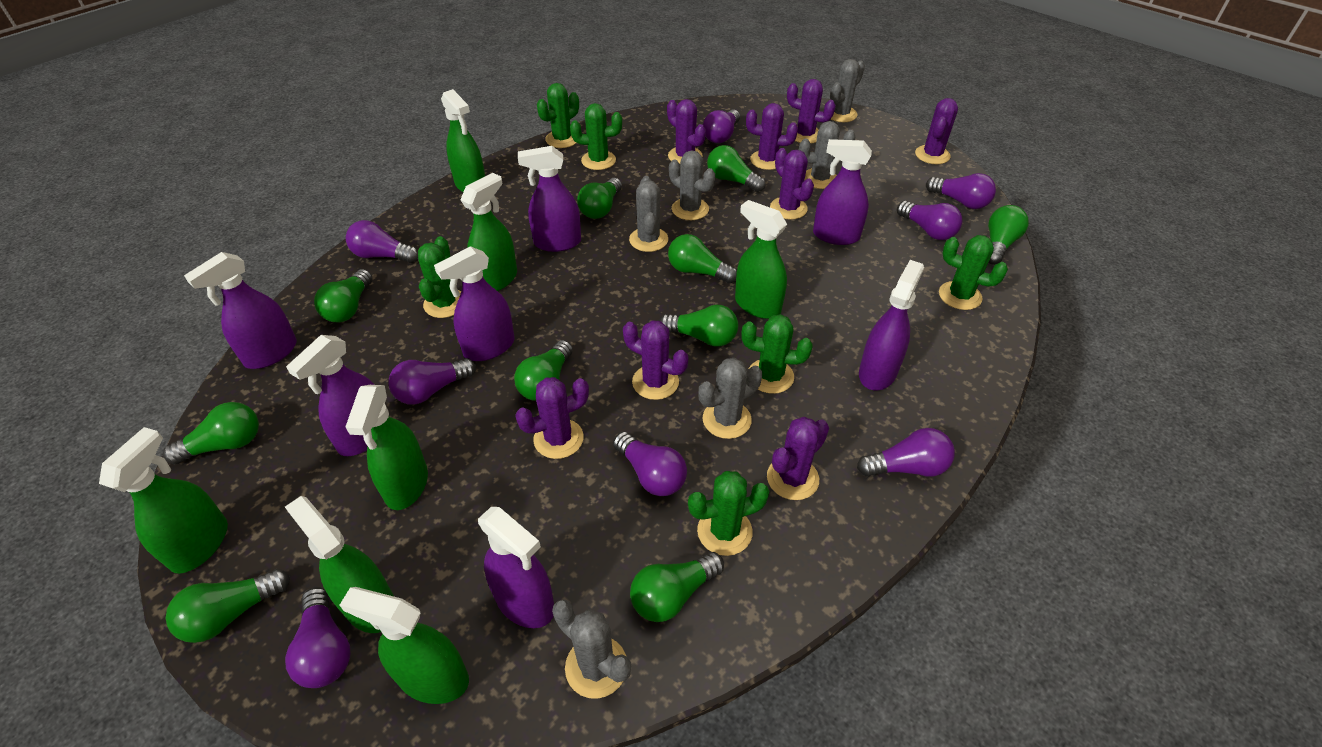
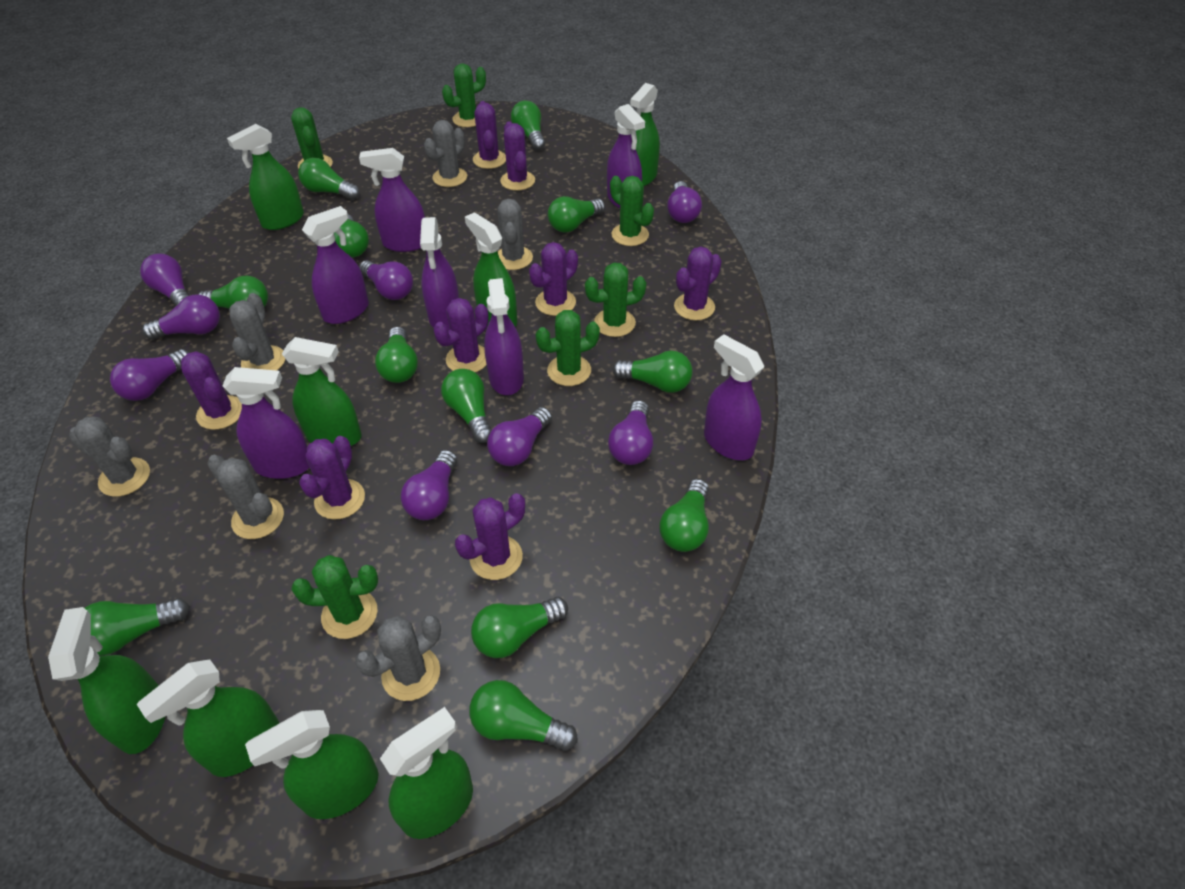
green light bulb: 10 -> 12
green spray bottle: 7 -> 8

